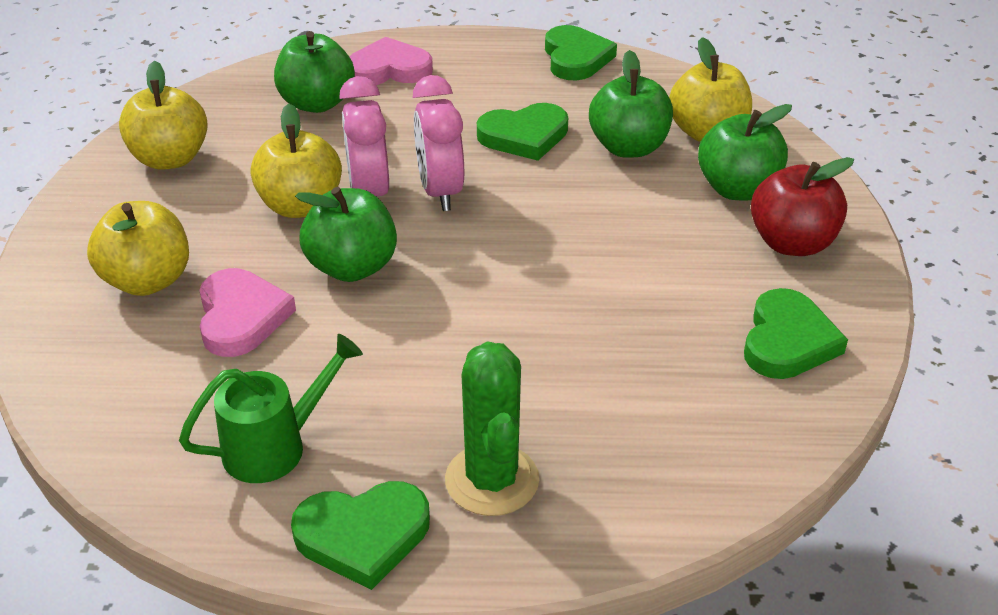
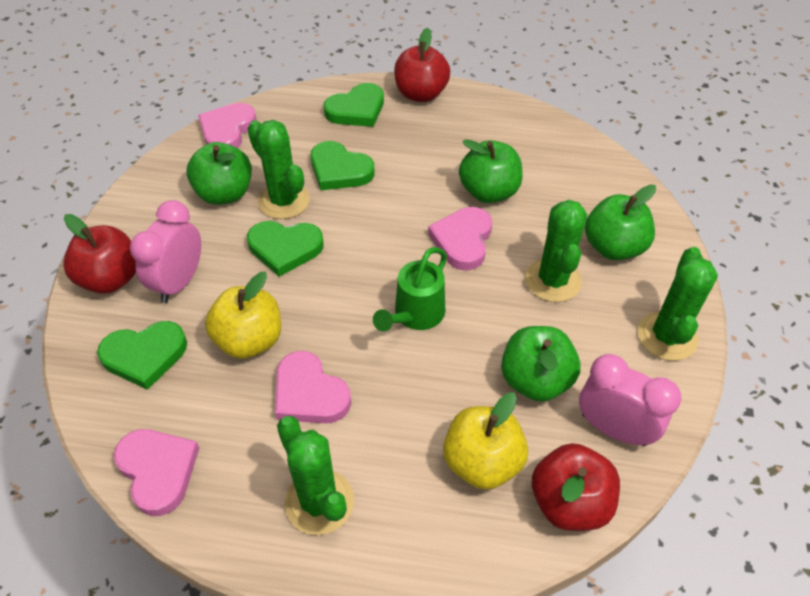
green cactus: 1 -> 4
pink heart: 2 -> 4
red apple: 1 -> 3
yellow apple: 4 -> 2

